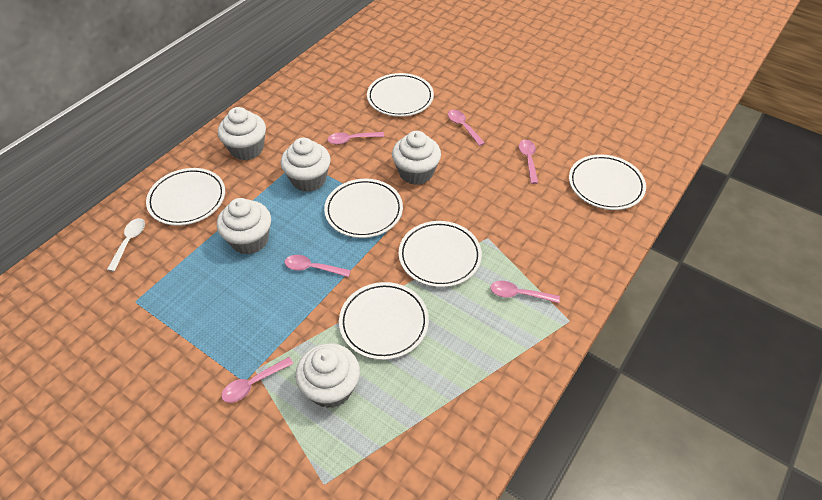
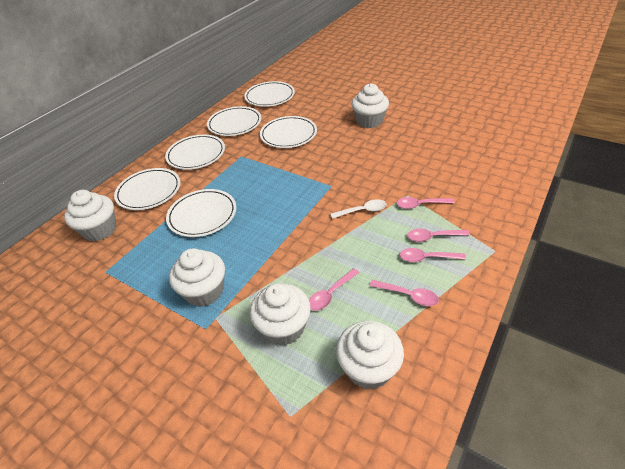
pink spoon: 6 -> 5

